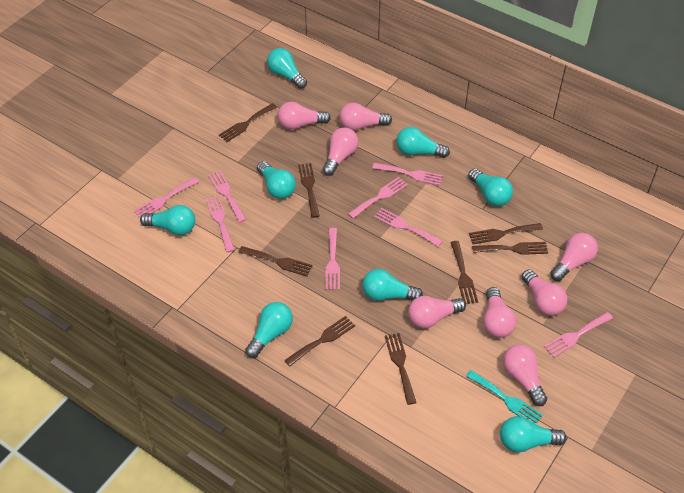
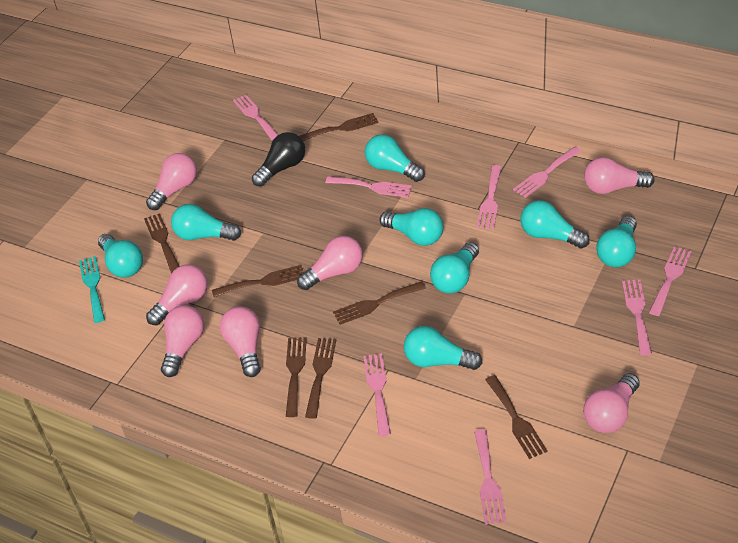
black light bulb: 0 -> 1
brown fork: 8 -> 7
pink light bulb: 8 -> 7

